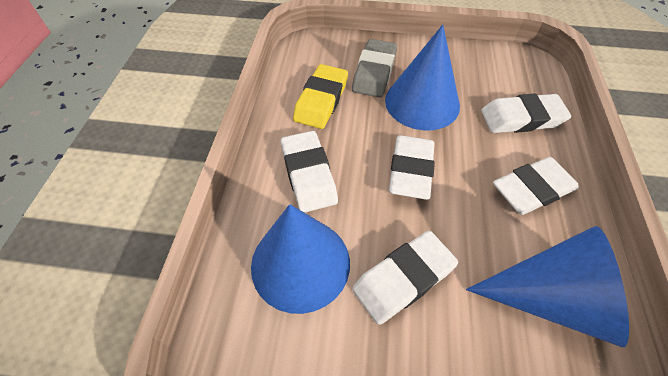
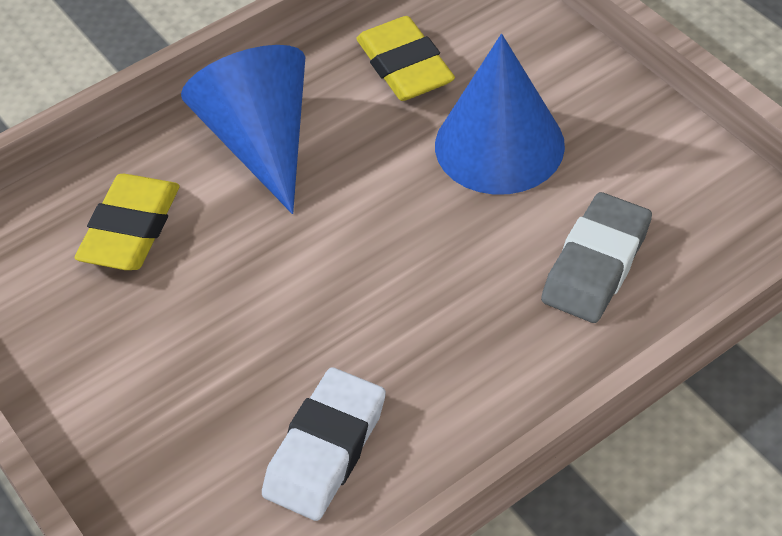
blue cone: 3 -> 2
white eraser: 5 -> 1
yellow eraser: 1 -> 2

